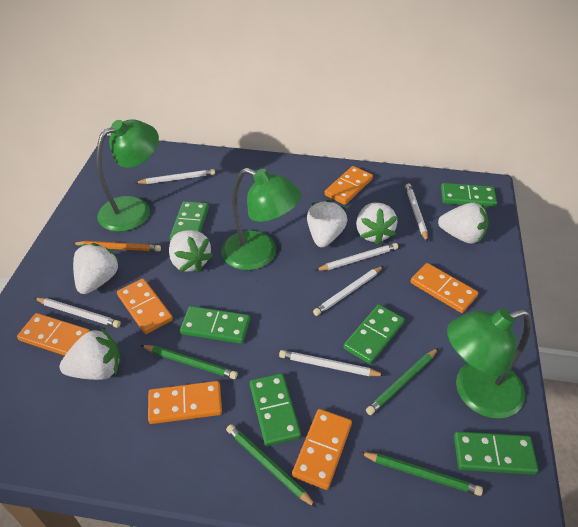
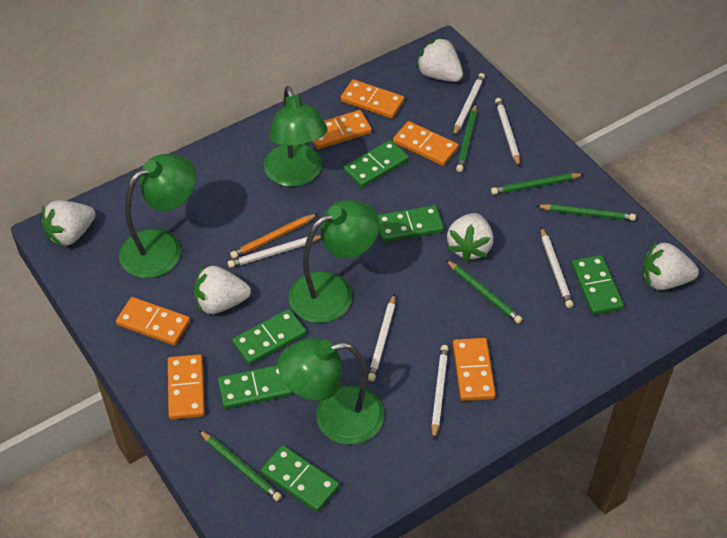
green lamp: 3 -> 4
green pencil: 4 -> 5
white strawberry: 6 -> 5

